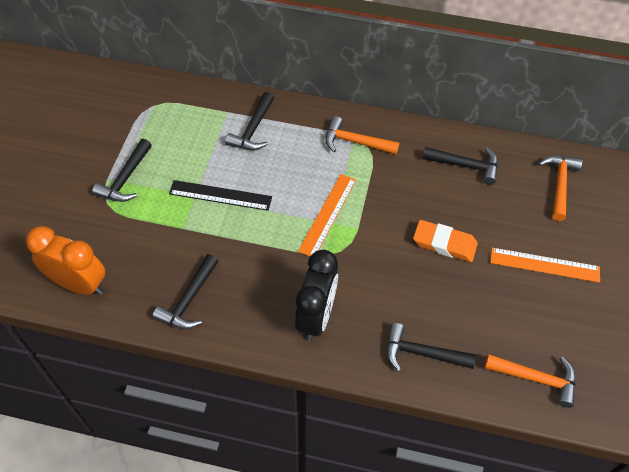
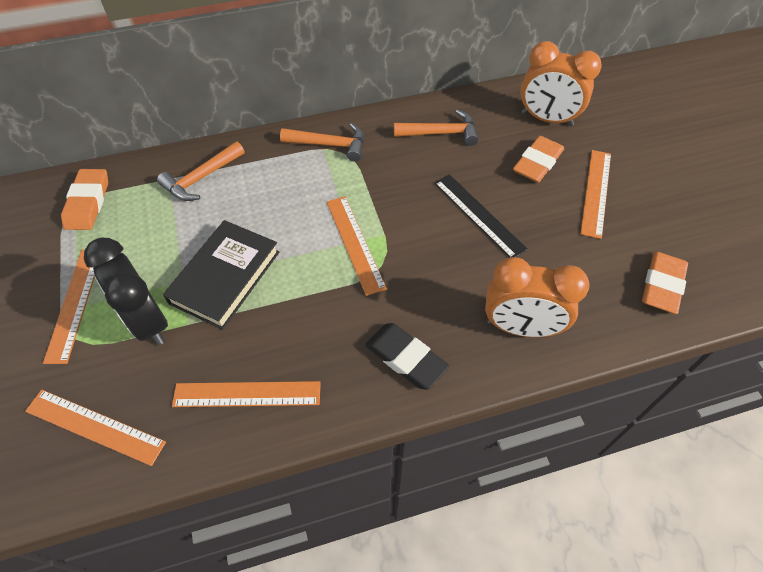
black book: 0 -> 1
black eraser: 0 -> 1
black hammer: 5 -> 0
orange clock: 1 -> 2
orange eraser: 1 -> 3
orange ruler: 2 -> 5

